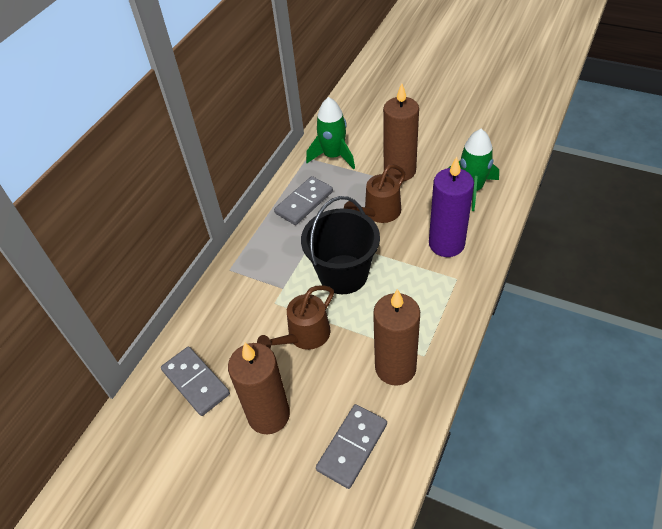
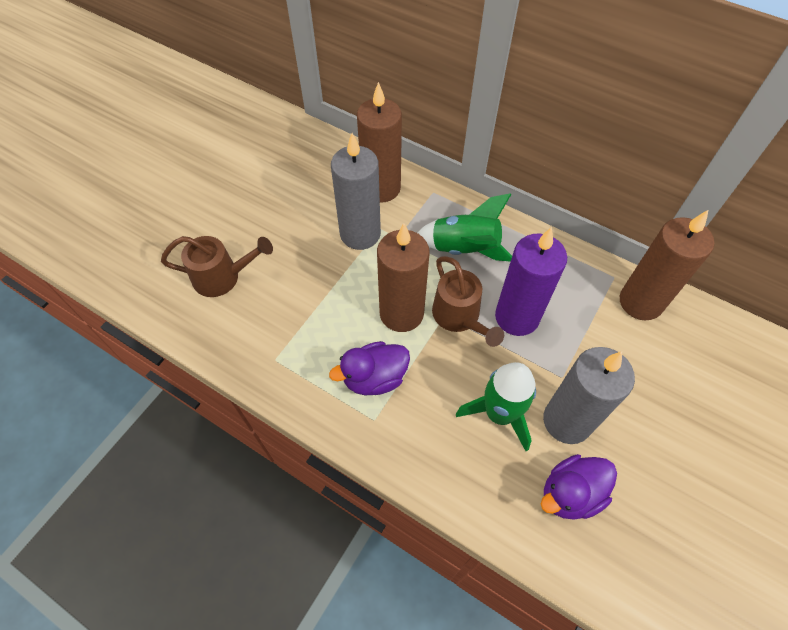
black bucket: 1 -> 0
grey candle: 0 -> 2
grey domino: 3 -> 0
purple duck: 0 -> 2

